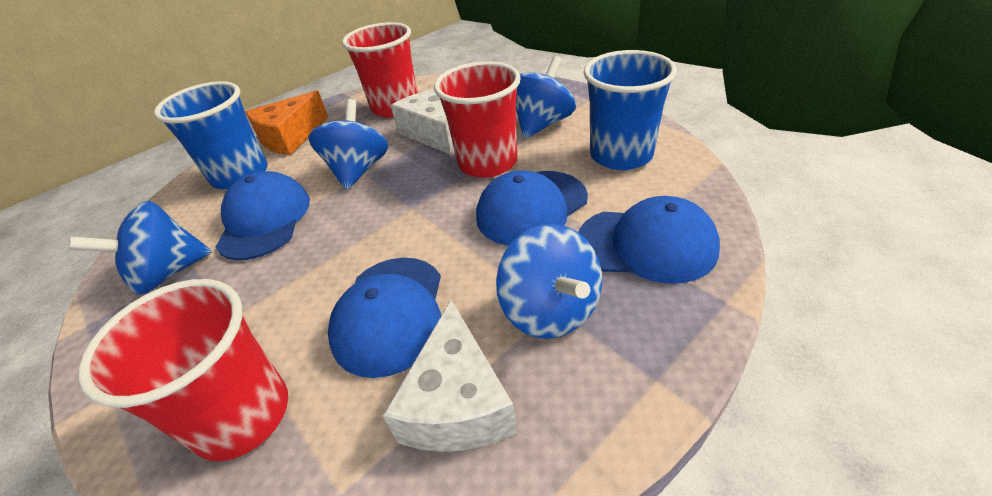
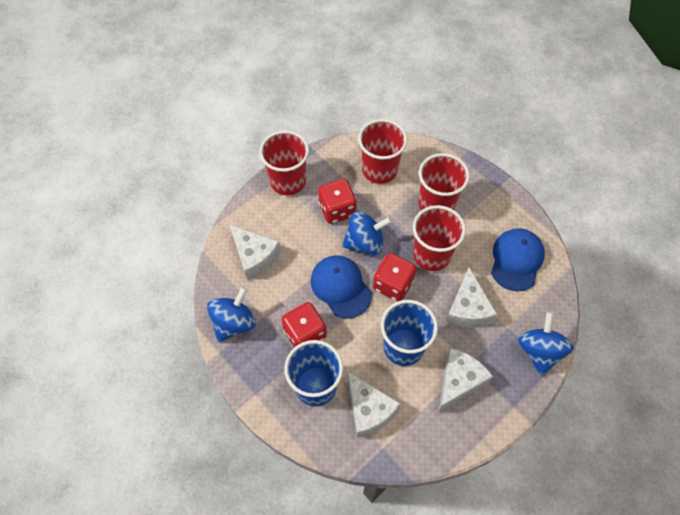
blue cap: 4 -> 2
blue spinning top: 4 -> 3
orange cheese: 1 -> 0
red cup: 3 -> 4
red dice: 0 -> 3
white cheese: 2 -> 4

